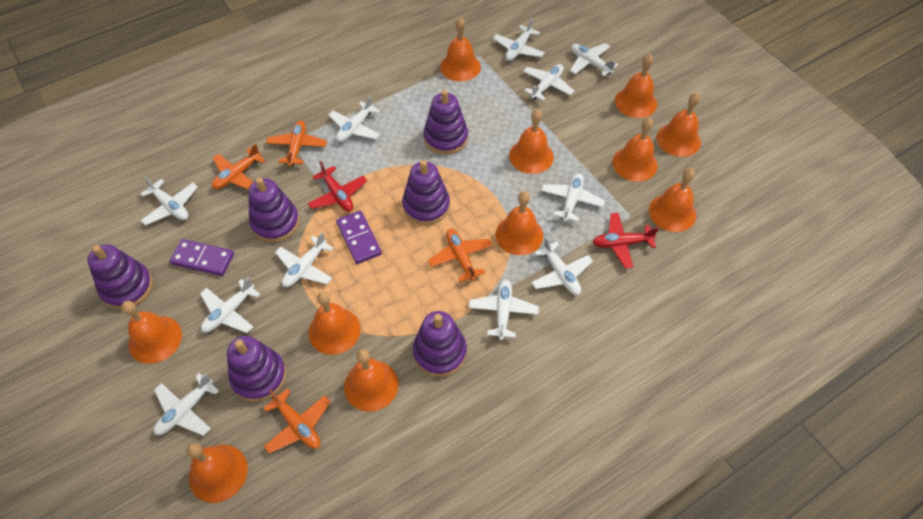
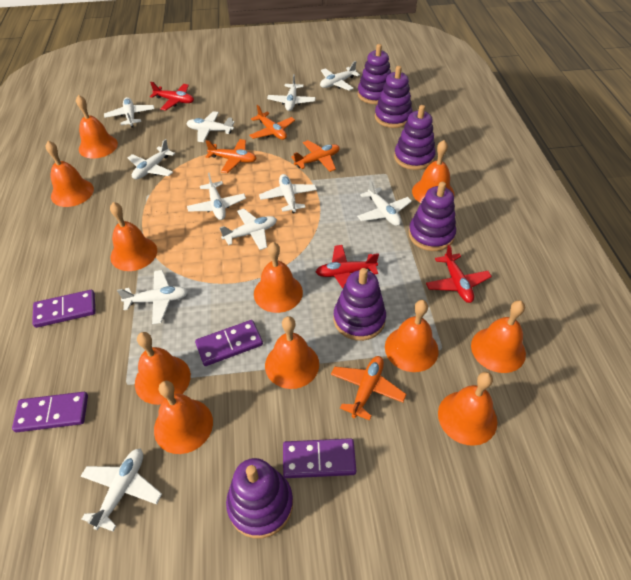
purple domino: 2 -> 4
red plane: 2 -> 3

